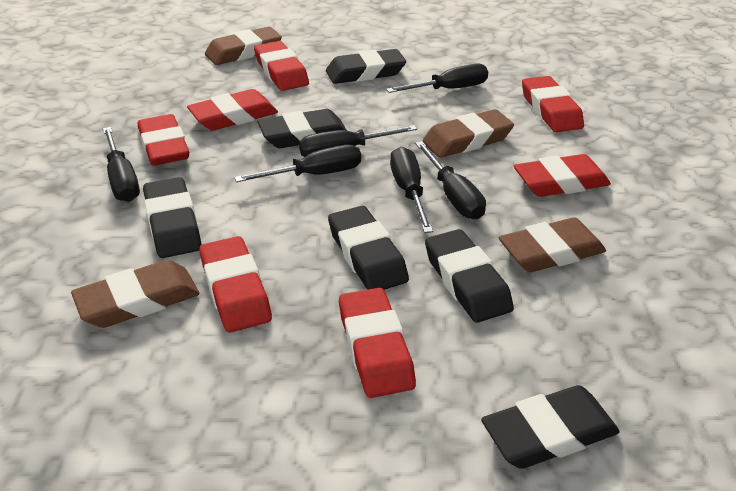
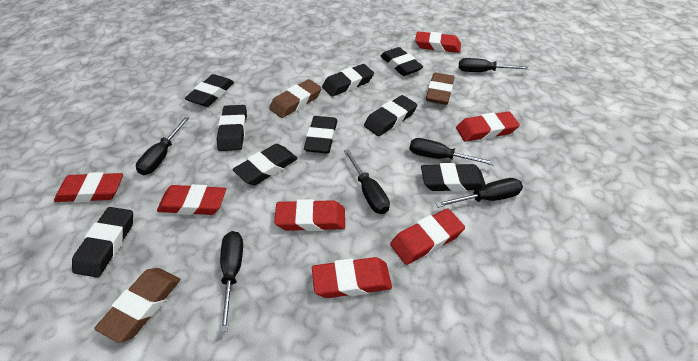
black eraser: 6 -> 9
brown eraser: 4 -> 3

